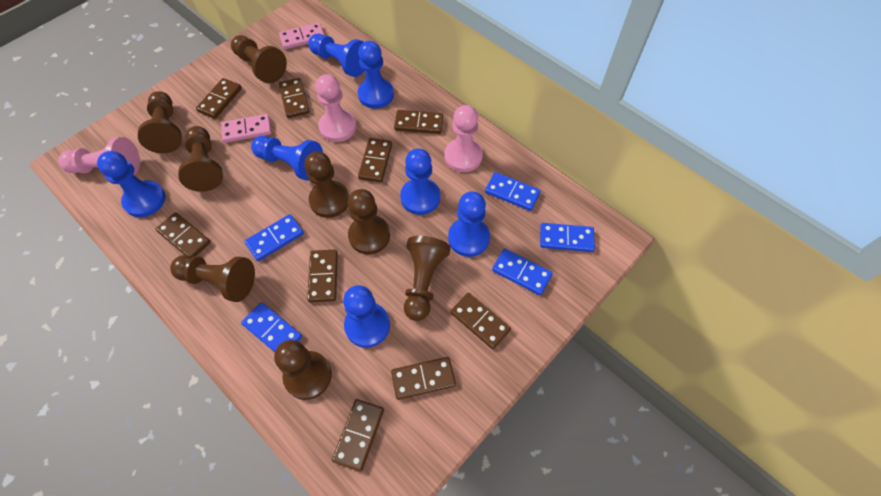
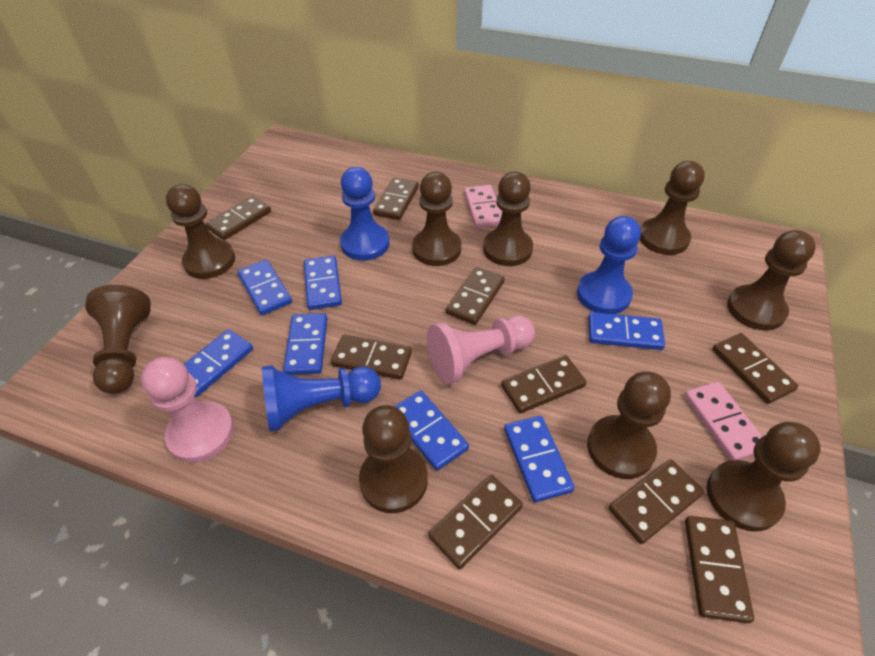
blue domino: 5 -> 7
blue pawn: 7 -> 3
brown pawn: 8 -> 9
pink pawn: 3 -> 2

